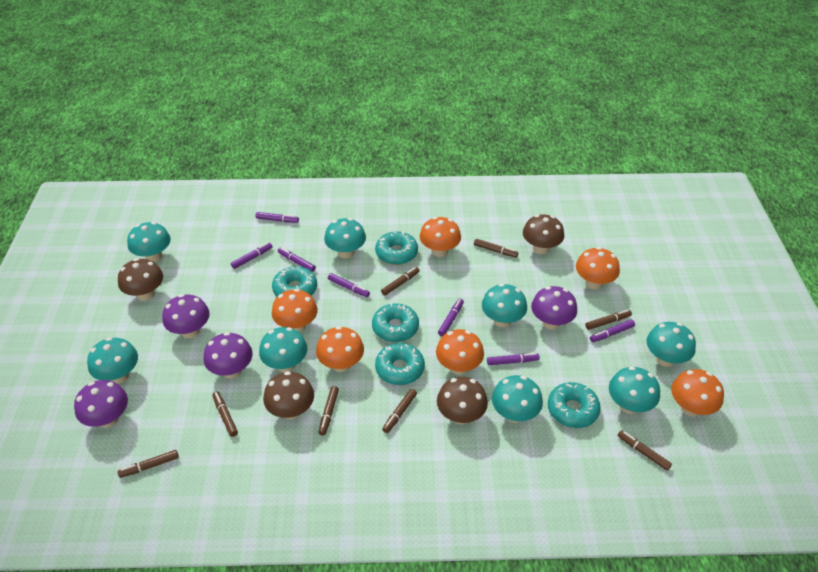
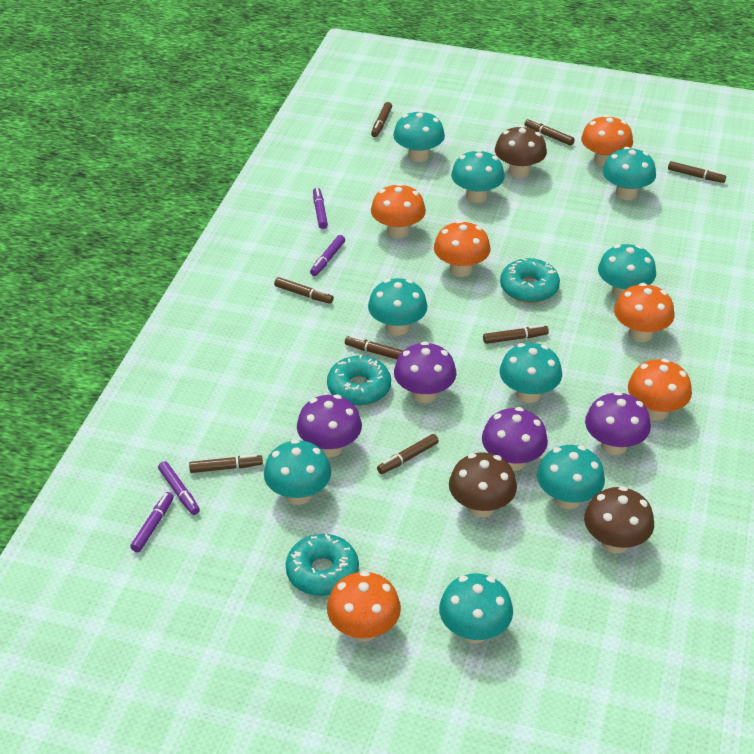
brown mushroom: 4 -> 3
purple marker: 7 -> 4
turquoise donut: 5 -> 3
turquoise mushroom: 8 -> 9

